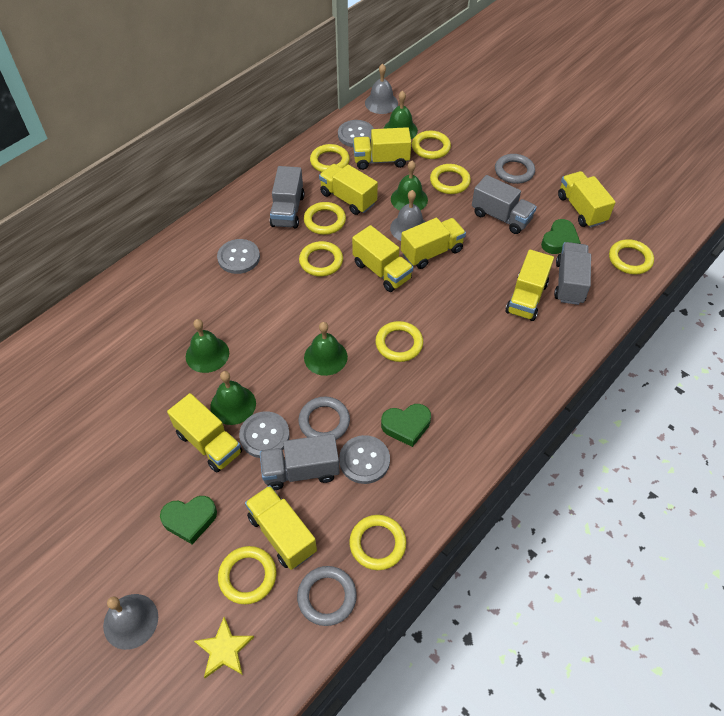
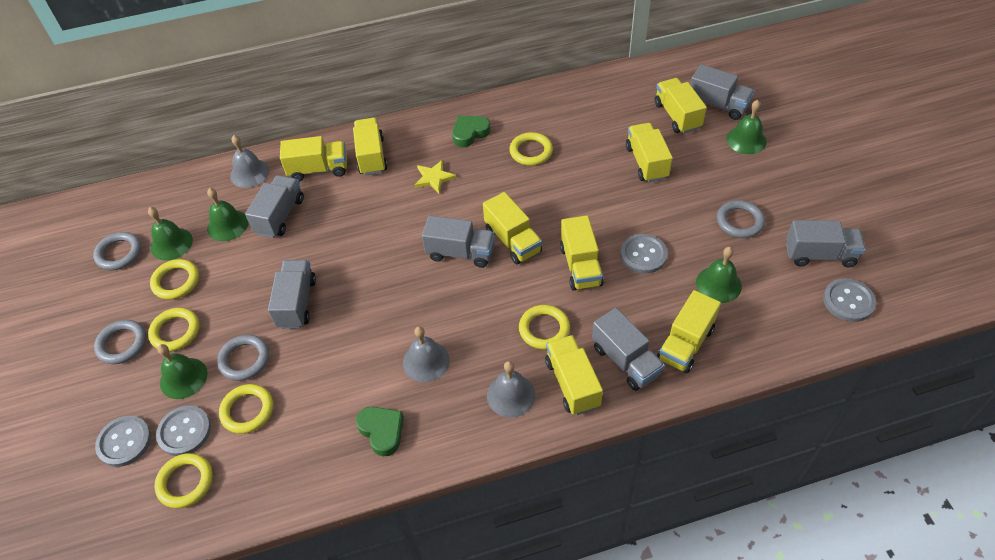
green heart: 3 -> 2
grey ring: 3 -> 4
grey truck: 4 -> 6
yellow ring: 9 -> 6

